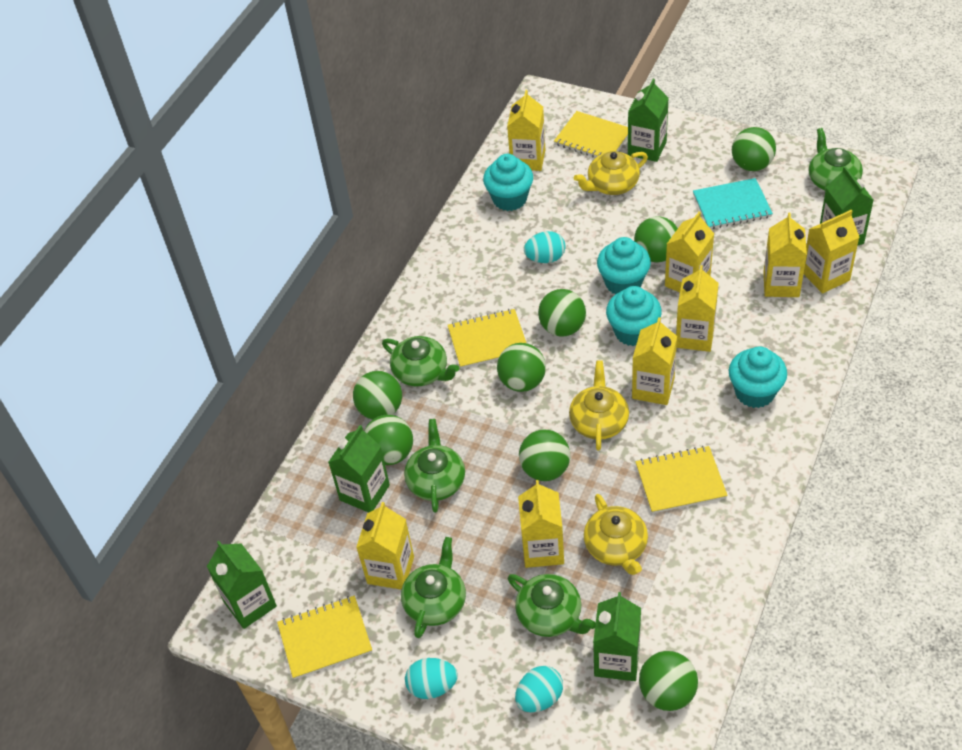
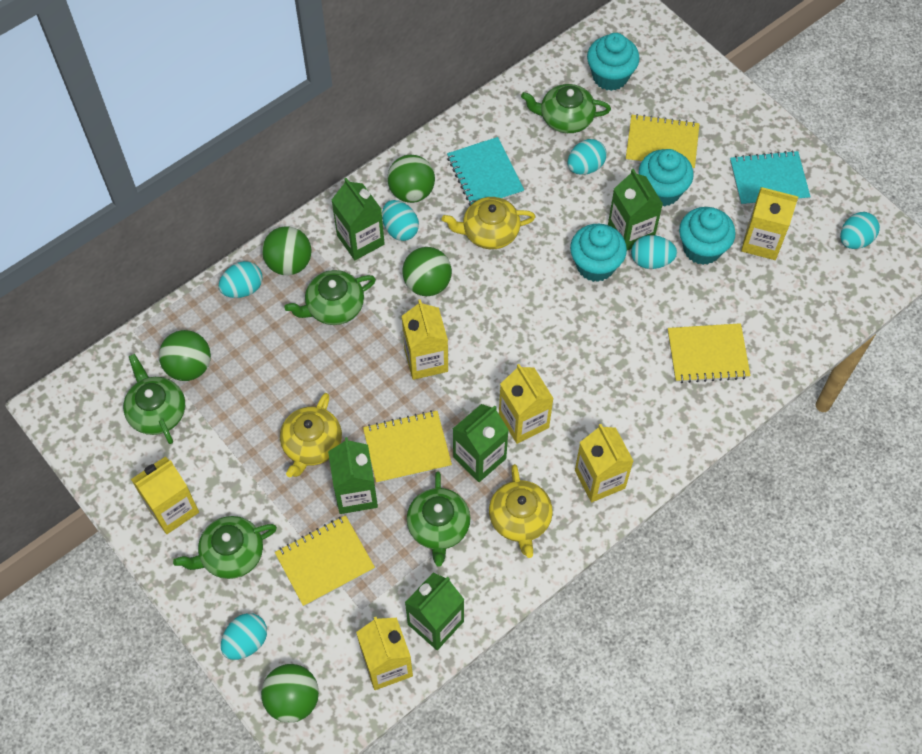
green ball: 8 -> 5
turquoise egg: 3 -> 6
turquoise notebook: 1 -> 2
yellow carton: 8 -> 6

